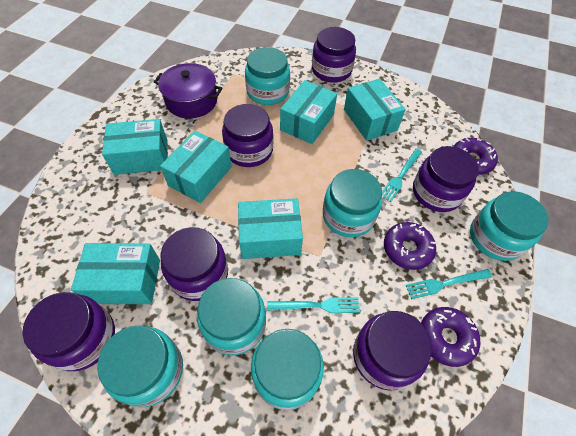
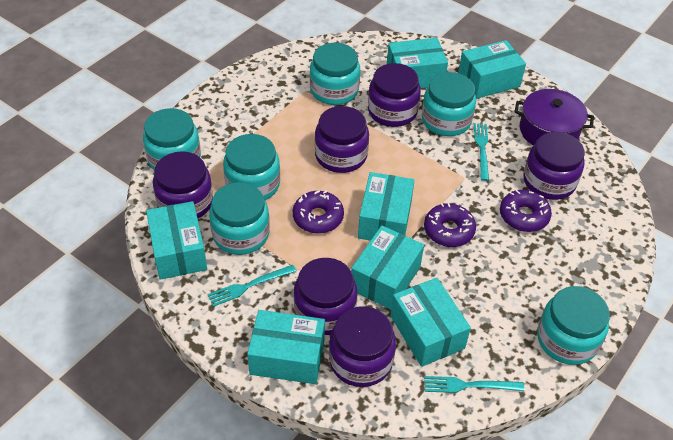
turquoise box: 6 -> 7

